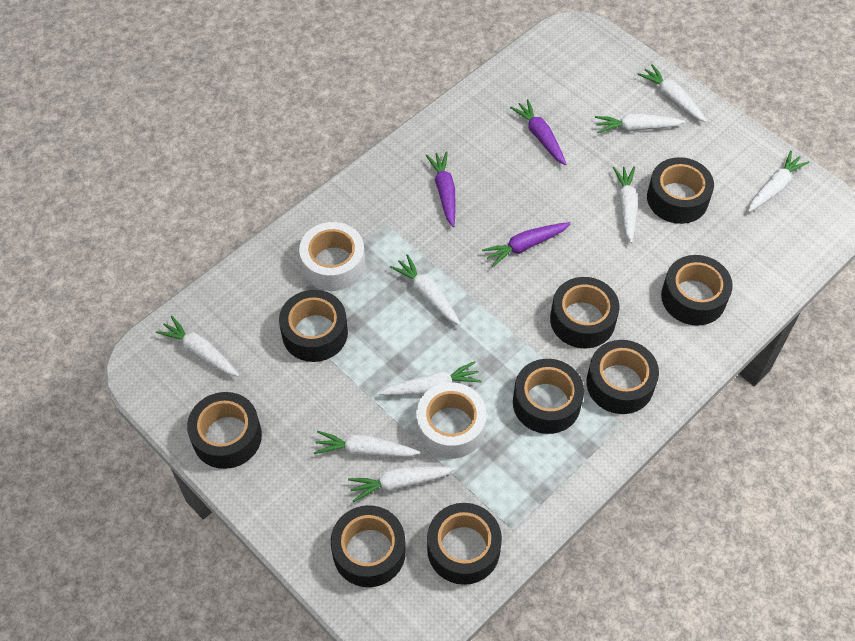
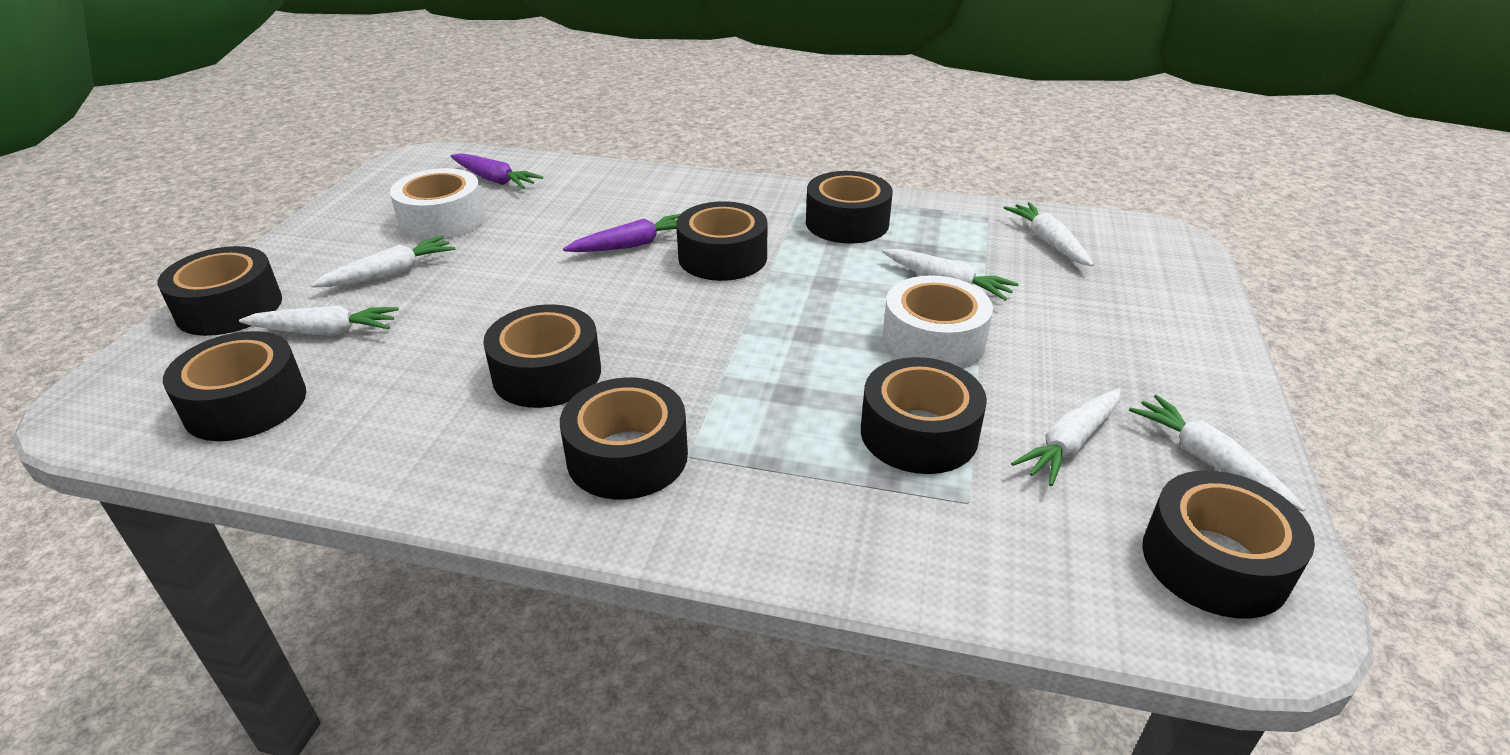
black tape: 9 -> 8
purple carrot: 3 -> 2
white carrot: 9 -> 6

